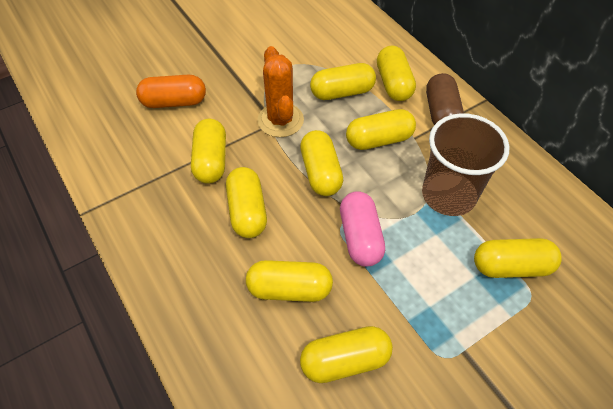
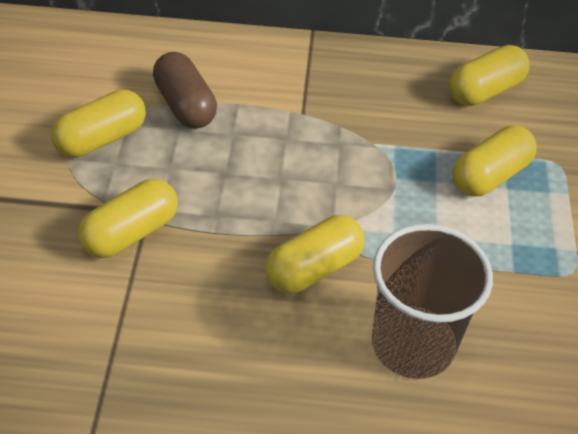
orange cactus: 1 -> 0
orange capsule: 1 -> 0
pink capsule: 1 -> 0
yellow capsule: 9 -> 5

